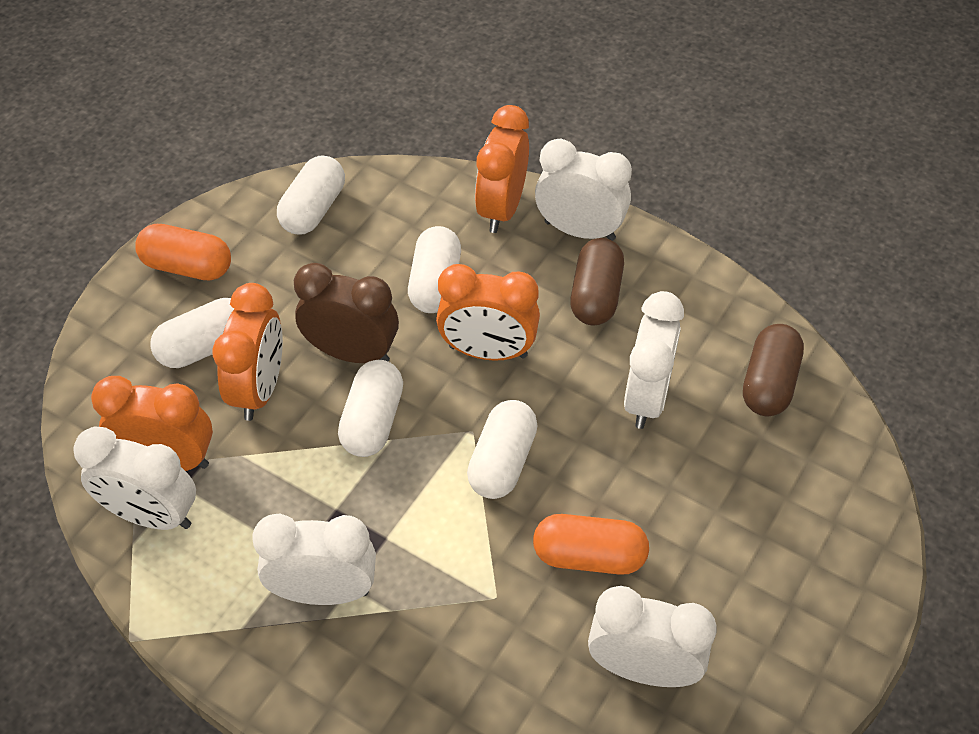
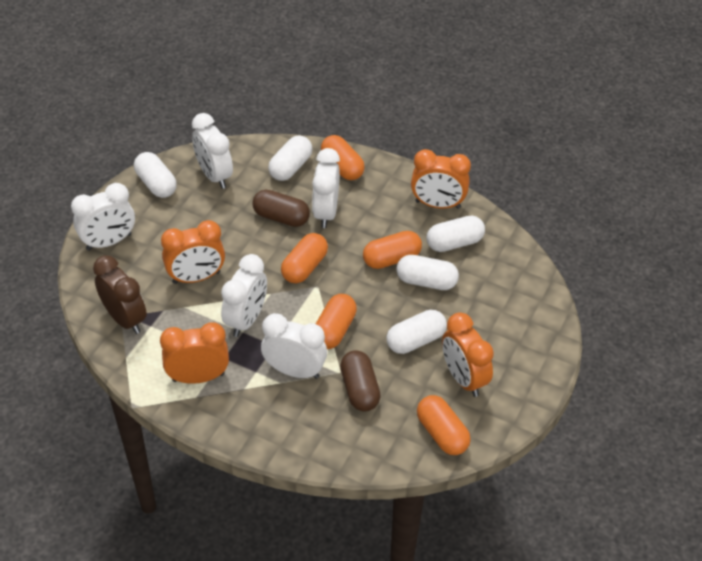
orange capsule: 2 -> 5

